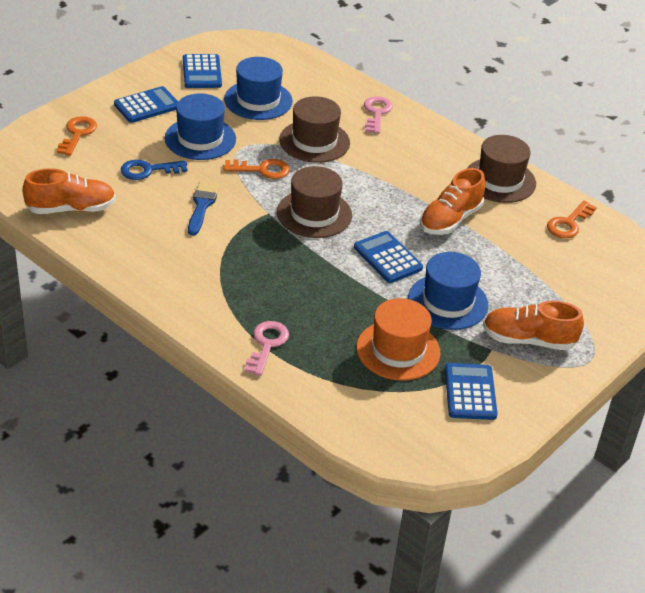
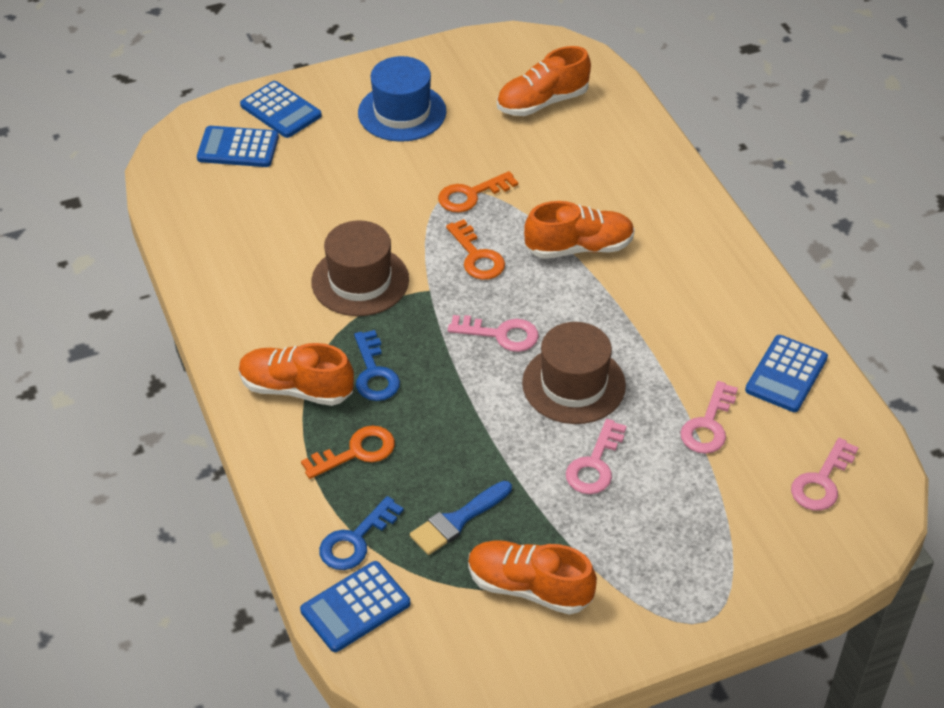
blue hat: 3 -> 1
blue key: 1 -> 2
brown hat: 3 -> 2
orange hat: 1 -> 0
orange shoe: 3 -> 4
pink key: 2 -> 4

